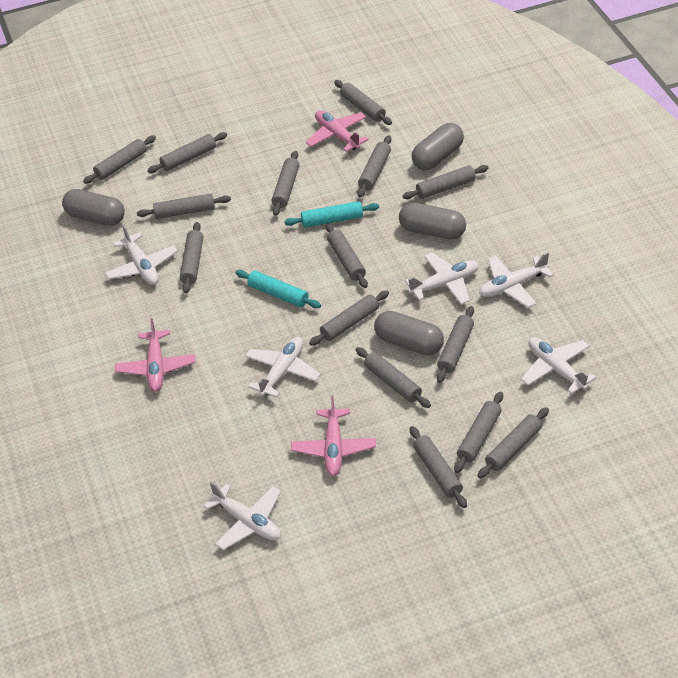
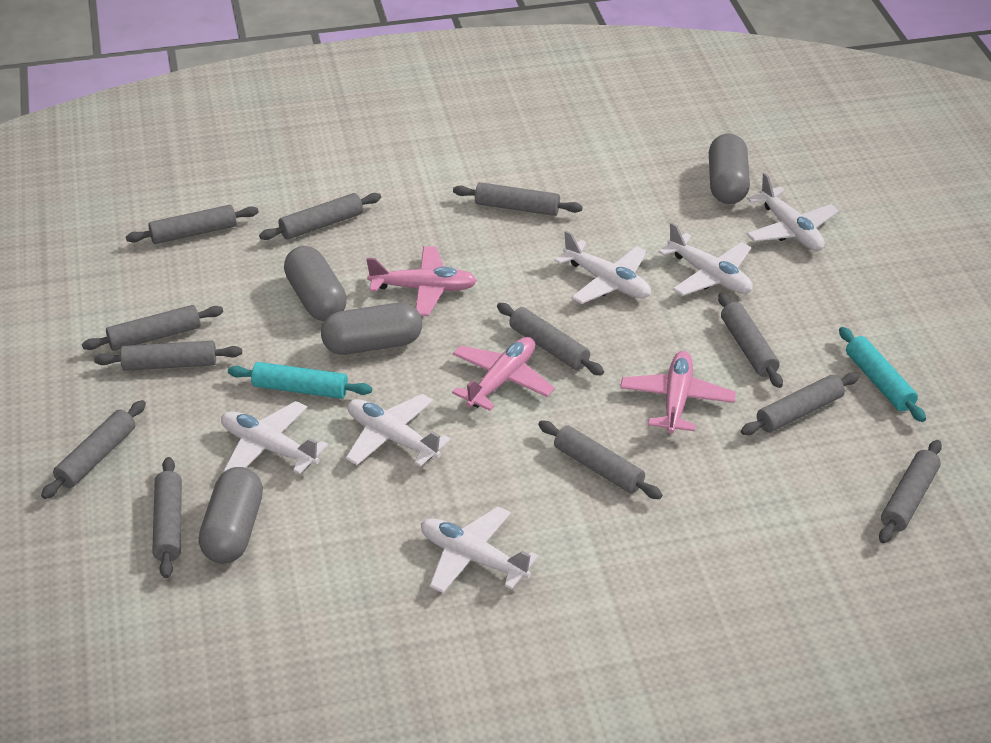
grey rolling pin: 15 -> 12

